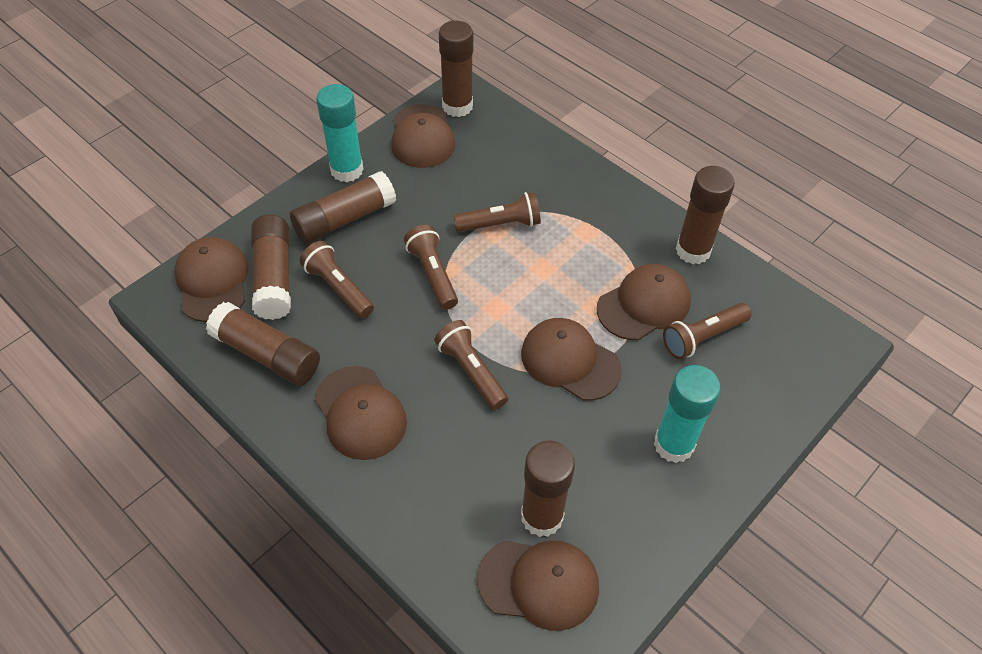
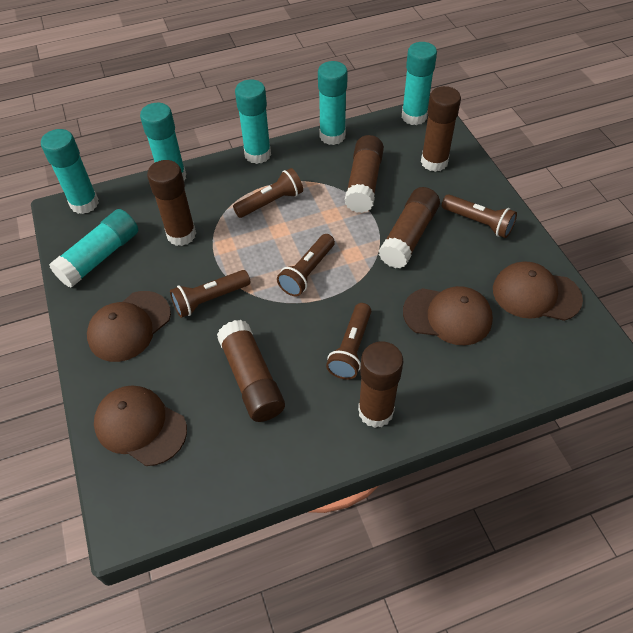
brown cap: 6 -> 4
turquoise glue stick: 2 -> 6

